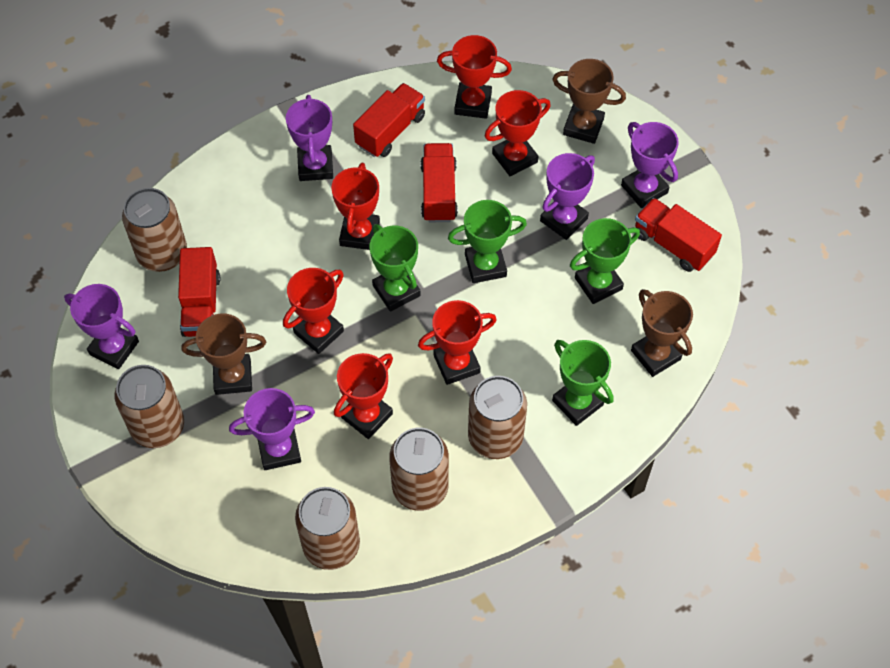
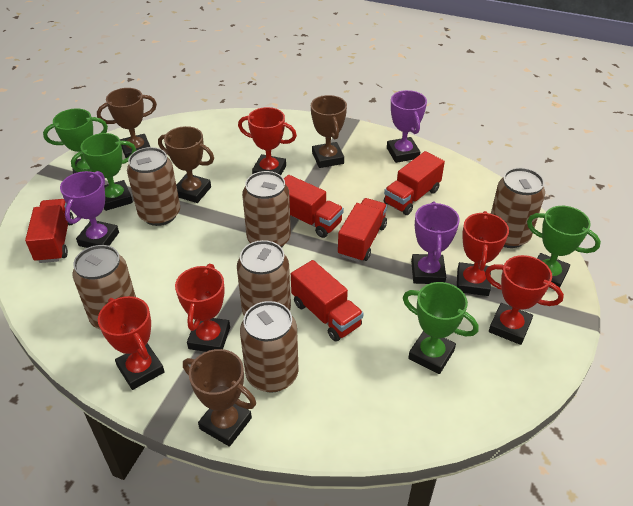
brown can: 5 -> 6
brown trophy: 3 -> 4
purple trophy: 5 -> 3
red trophy: 6 -> 5
red truck: 4 -> 5

